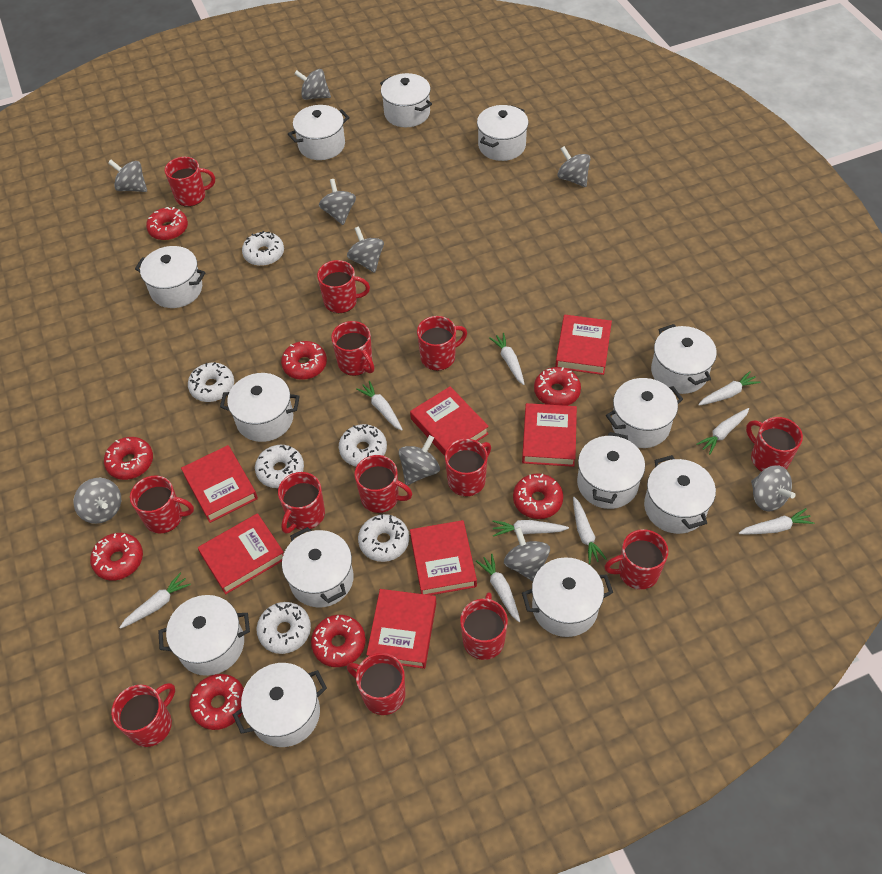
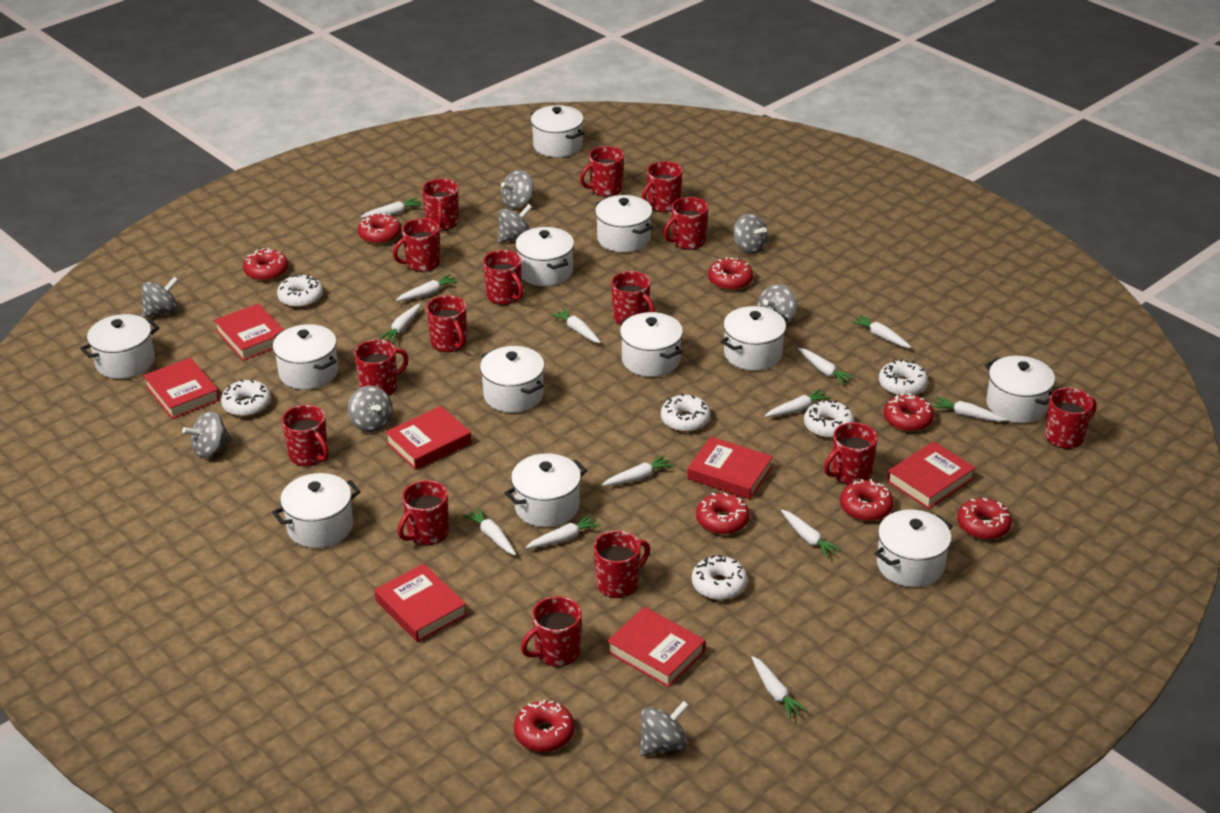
grey spinning top: 9 -> 8
red mug: 13 -> 15
white carrot: 9 -> 13
white pot: 13 -> 12

